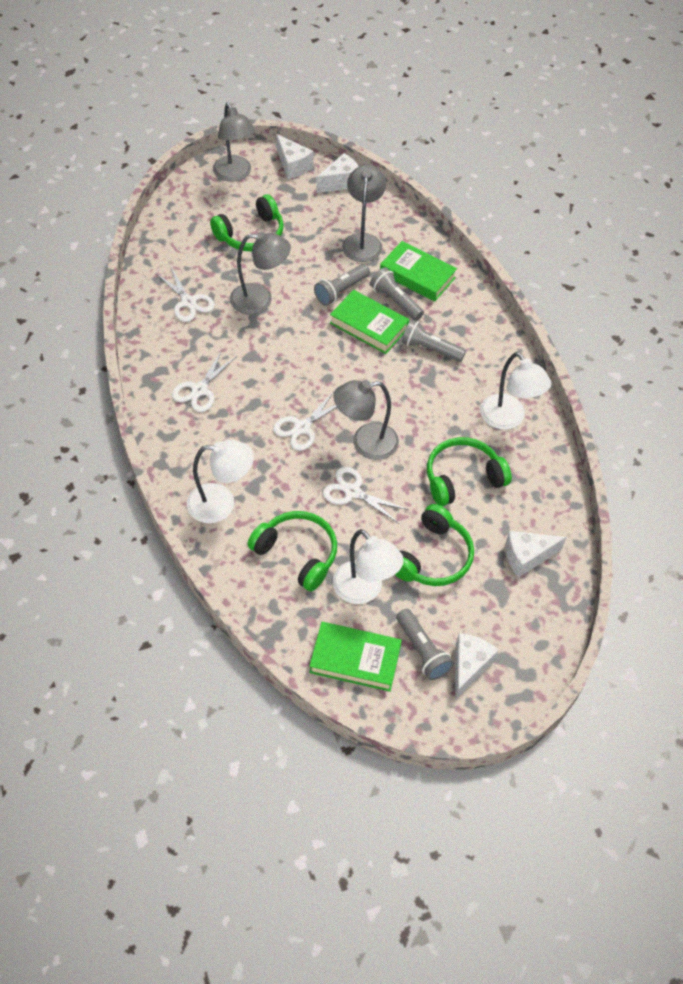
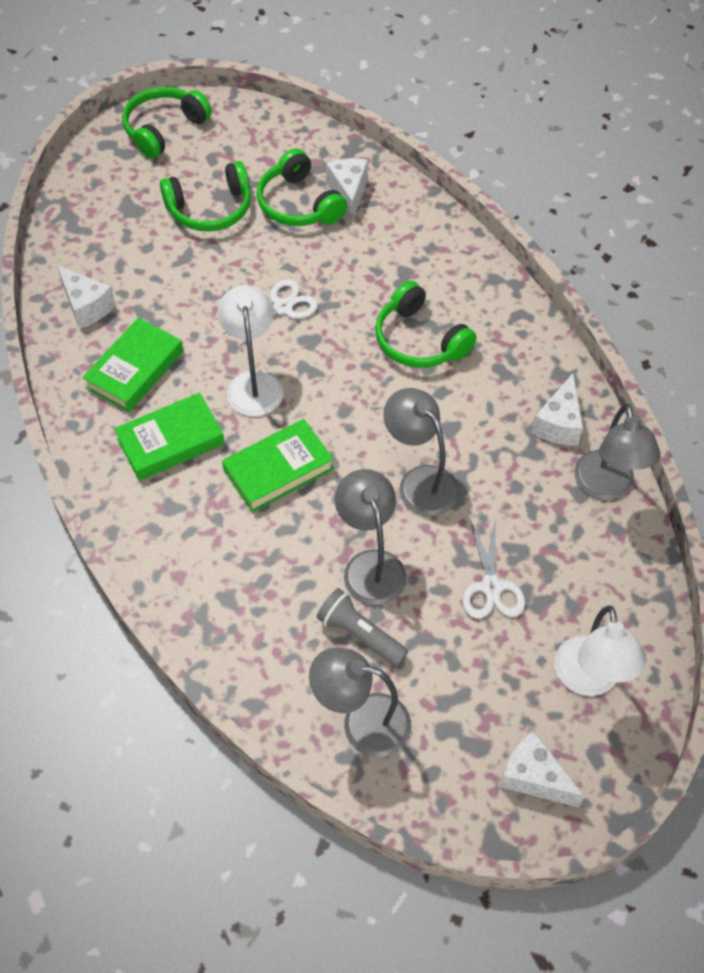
grey flashlight: 4 -> 1
white lamp: 3 -> 2
white scissors: 4 -> 2

